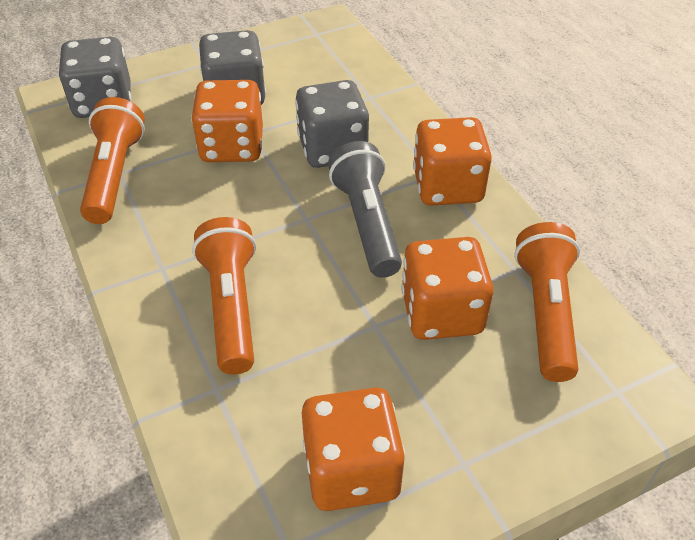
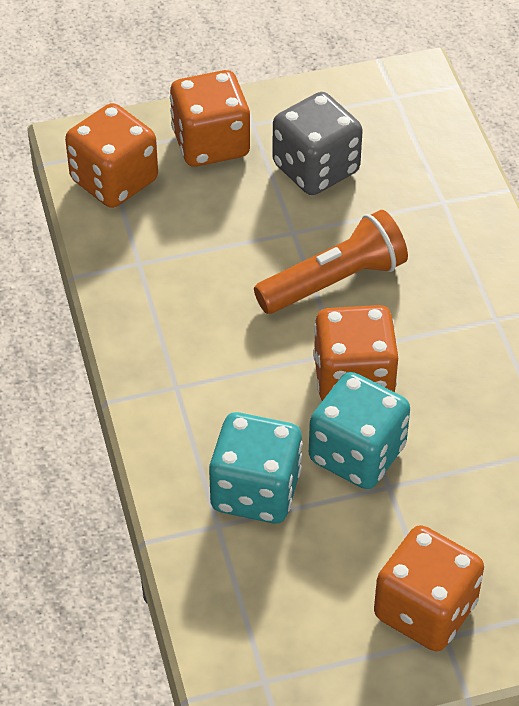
grey dice: 3 -> 1
grey flashlight: 1 -> 0
orange flashlight: 3 -> 1
turquoise dice: 0 -> 2

